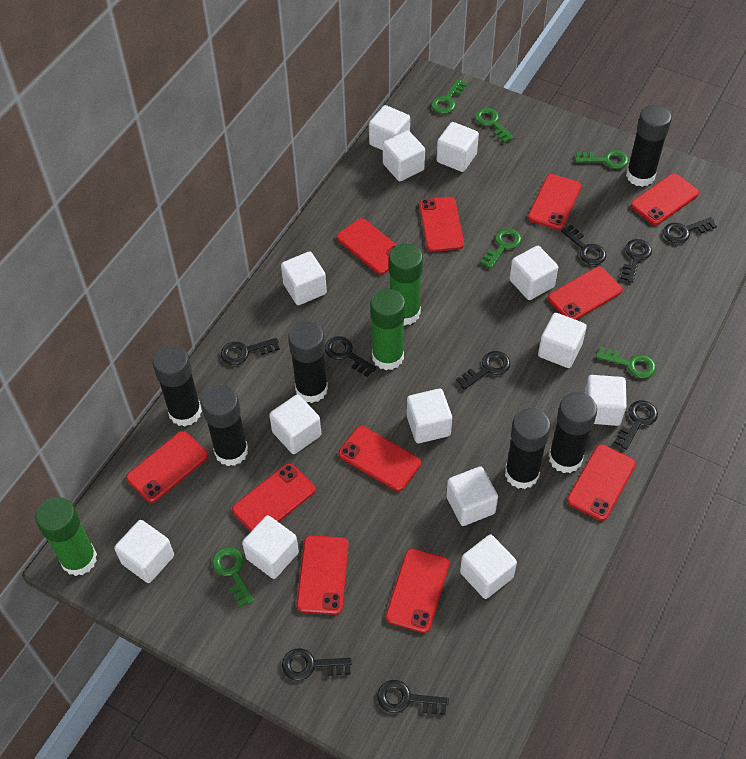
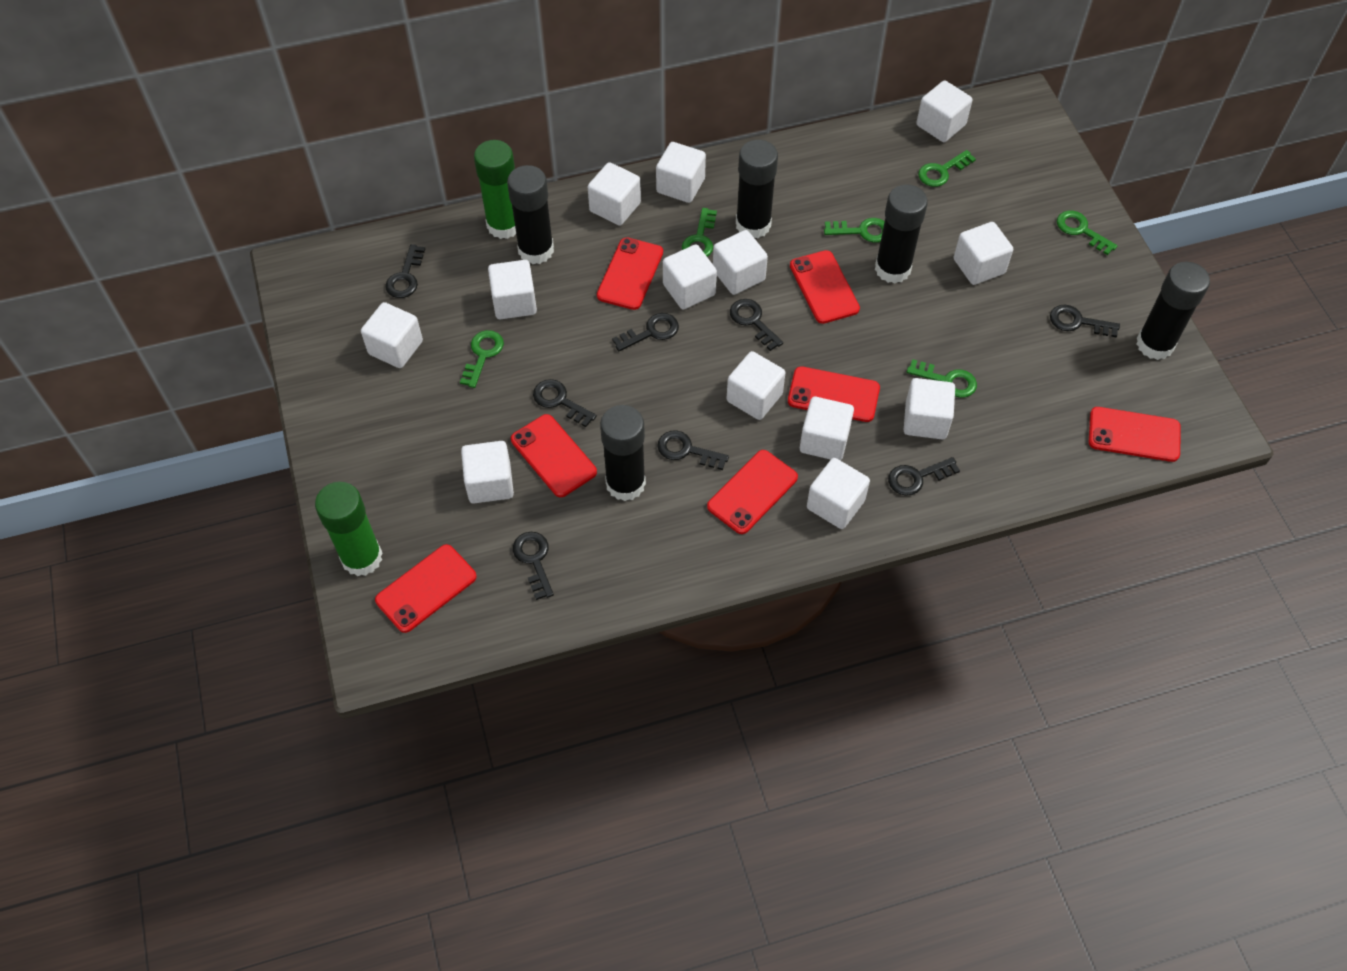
black glue stick: 6 -> 5
black key: 9 -> 8
green glue stick: 3 -> 2
red phone: 11 -> 7

